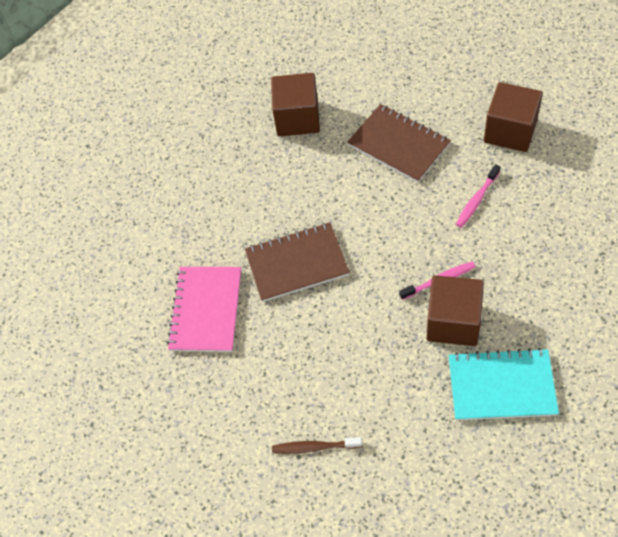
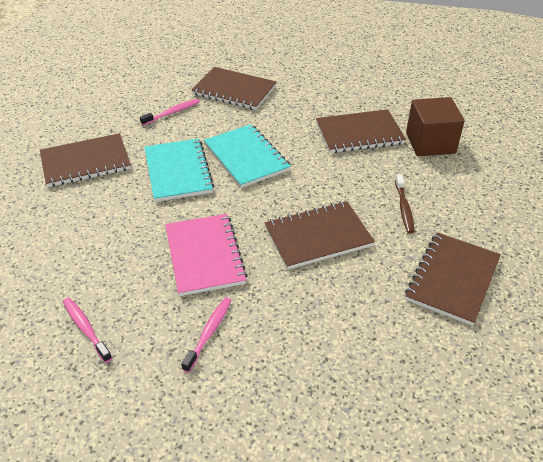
brown cube: 3 -> 1
brown notebook: 2 -> 5
pink toothbrush: 2 -> 3
turquoise notebook: 1 -> 2

